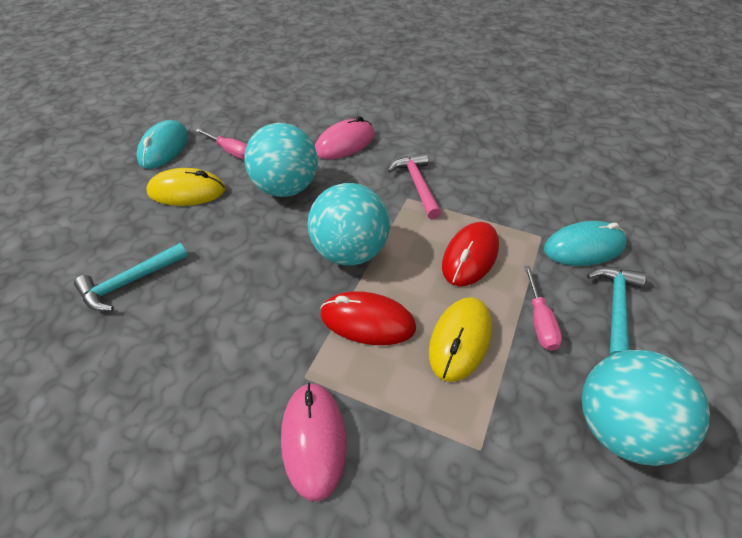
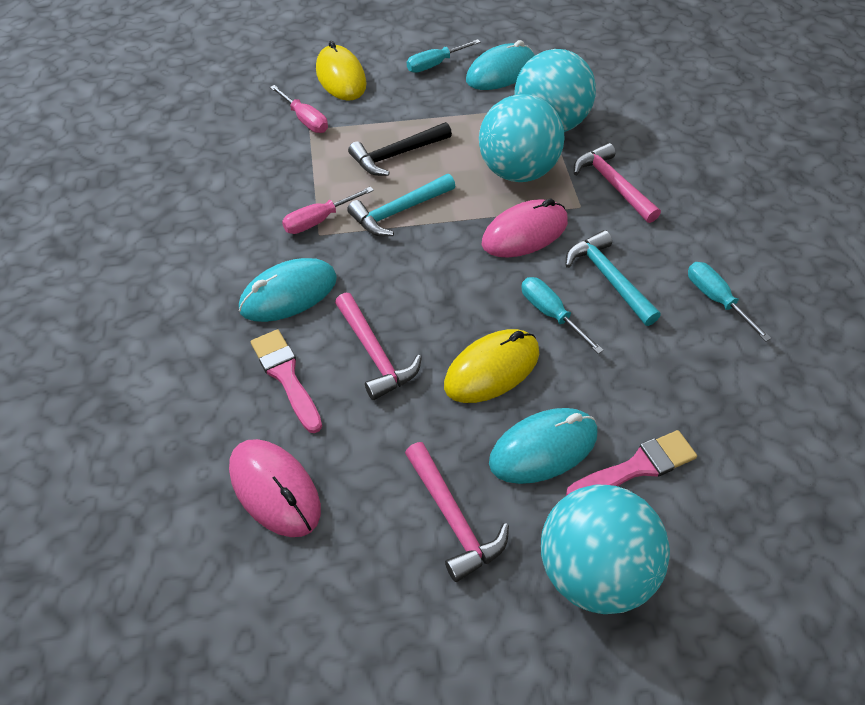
black hammer: 0 -> 1
pink brush: 0 -> 2
pink hammer: 1 -> 3
red mouse: 2 -> 0
turquoise mouse: 2 -> 3
turquoise screwdriver: 0 -> 3

